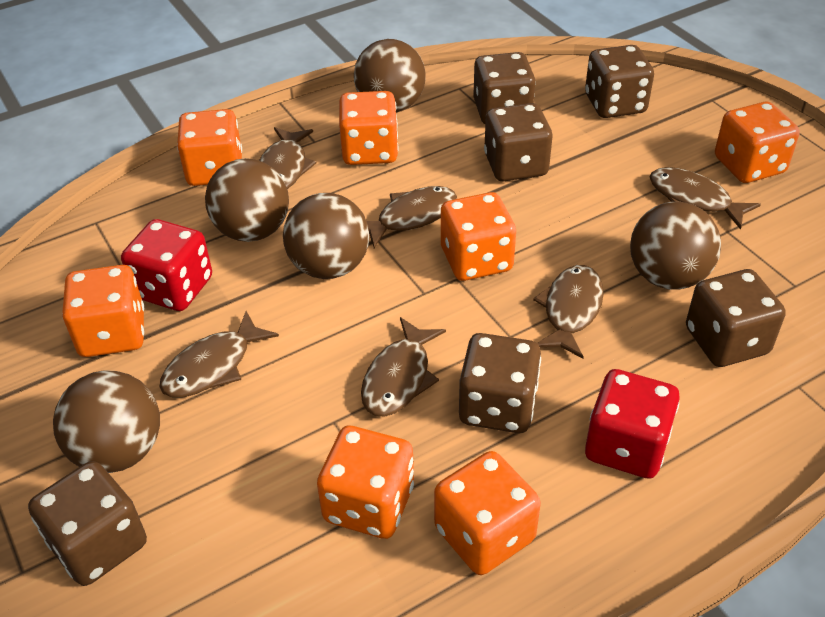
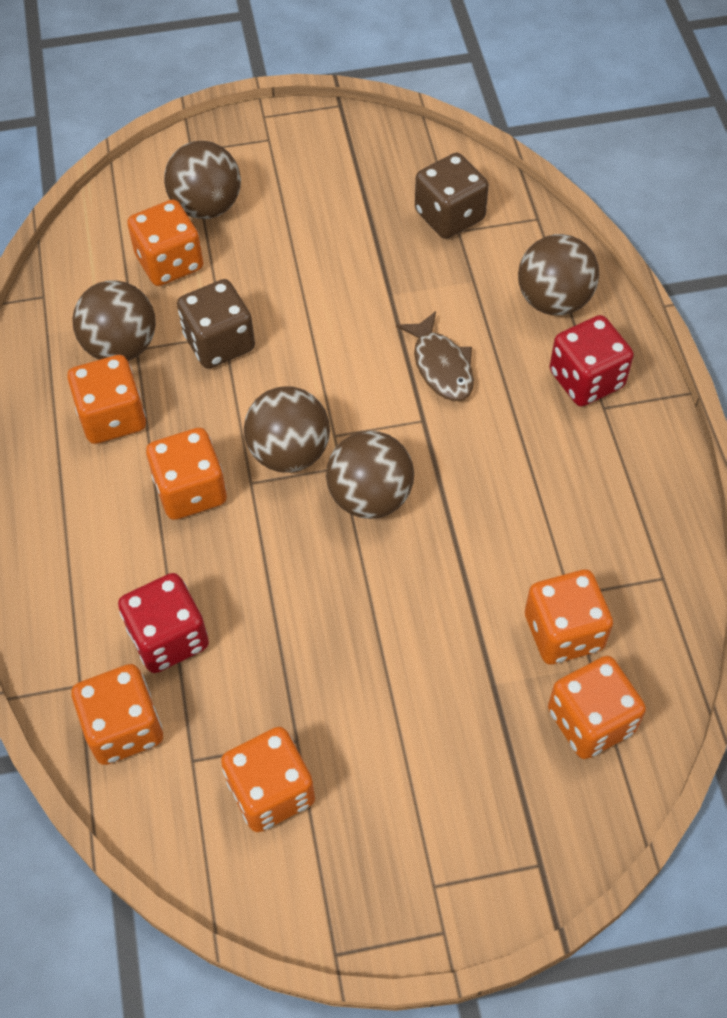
brown dice: 6 -> 2
brown fish: 6 -> 1

